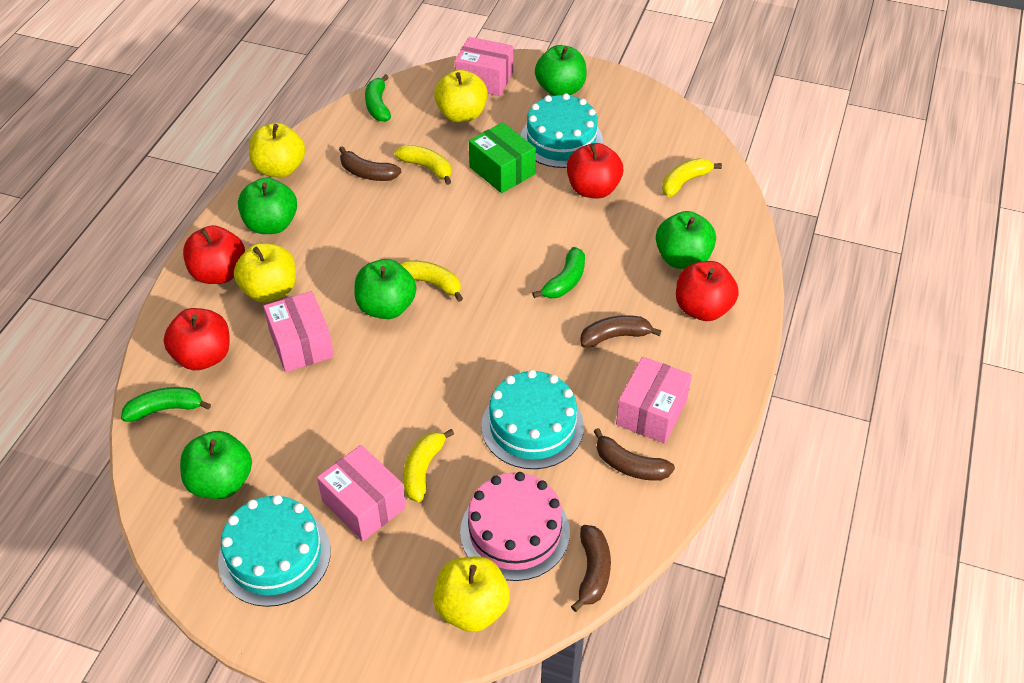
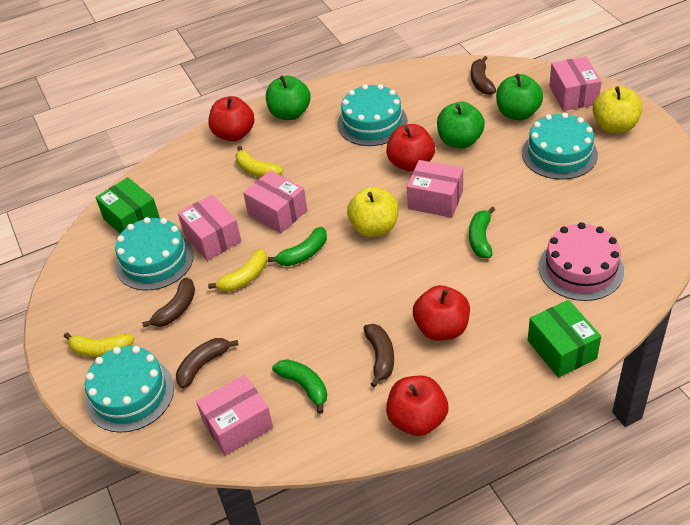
green apple: 5 -> 3
green box: 1 -> 2
pink box: 4 -> 5
turquoise cake: 3 -> 4
yellow apple: 4 -> 2
yellow banana: 4 -> 3

